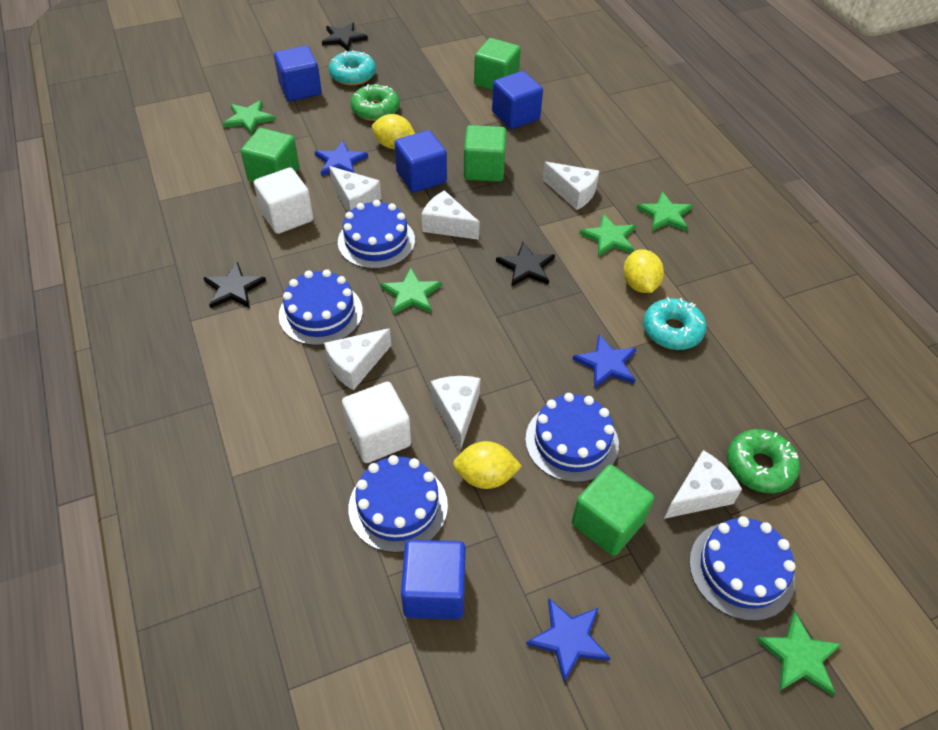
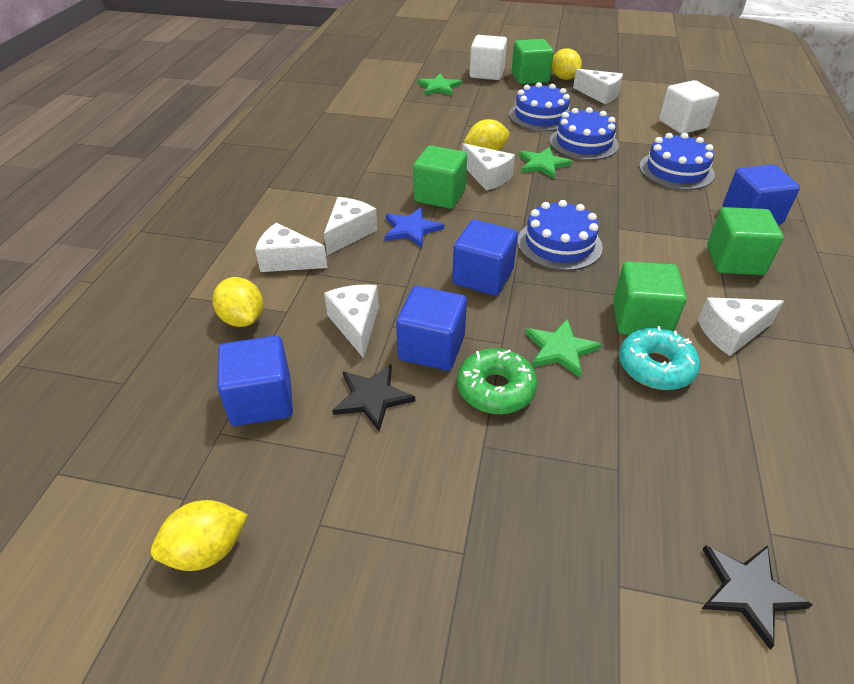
black star: 3 -> 2
blue cake: 5 -> 4
blue star: 3 -> 1
green donut: 2 -> 1
green star: 5 -> 3
turquoise donut: 2 -> 1
yellow lemon: 3 -> 4

